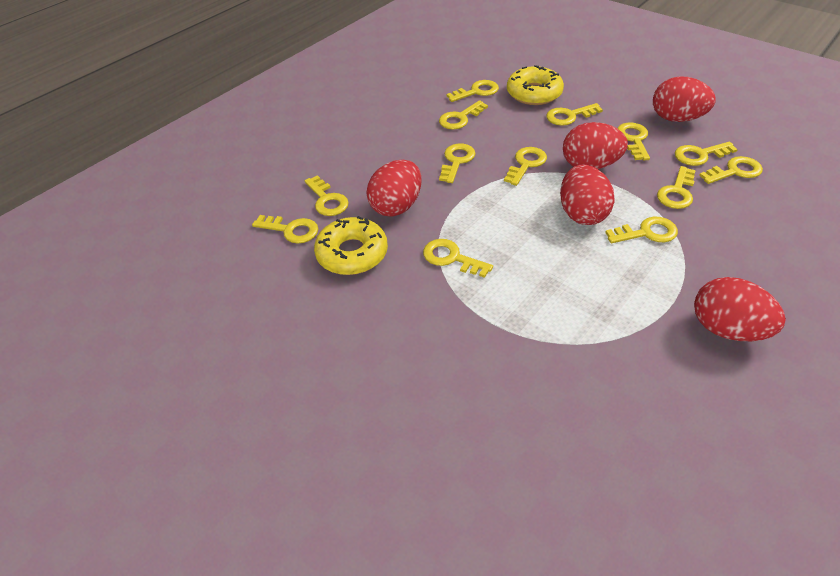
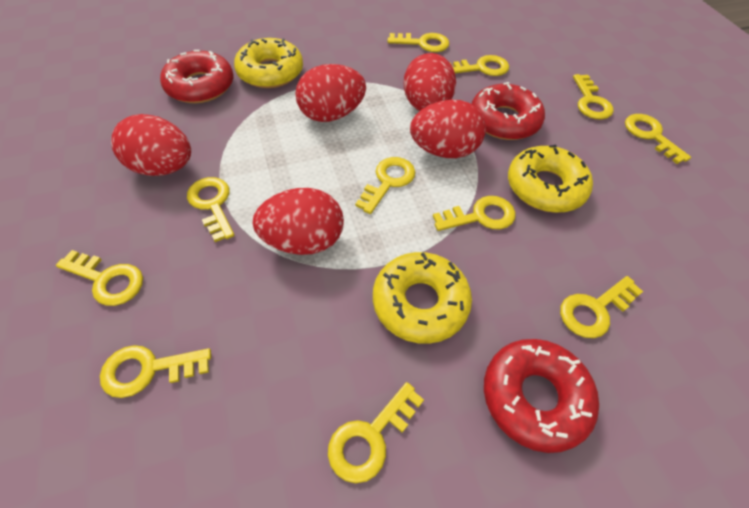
red donut: 0 -> 3
yellow donut: 2 -> 3
yellow key: 13 -> 11

